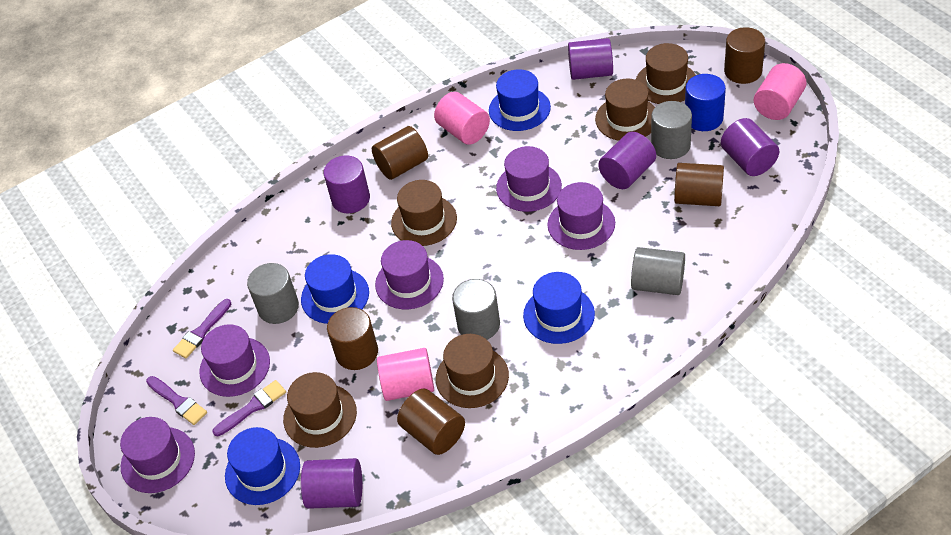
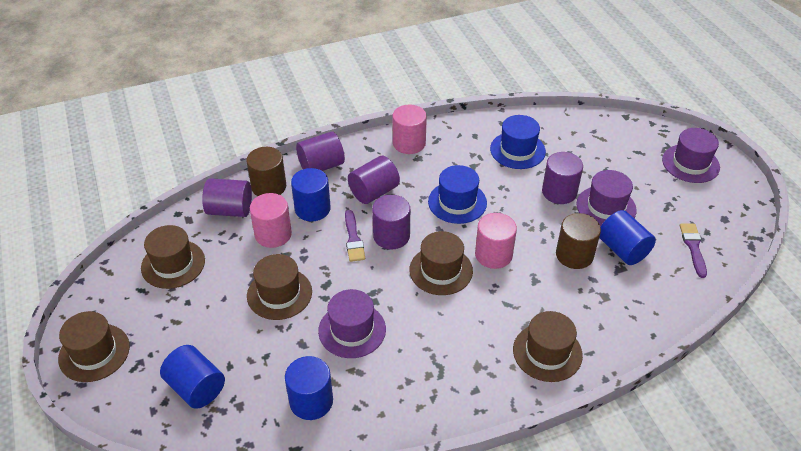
blue cylinder: 1 -> 4
blue hat: 4 -> 2
brown cylinder: 5 -> 2
grey cylinder: 4 -> 0
purple brush: 3 -> 2
purple hat: 5 -> 3

